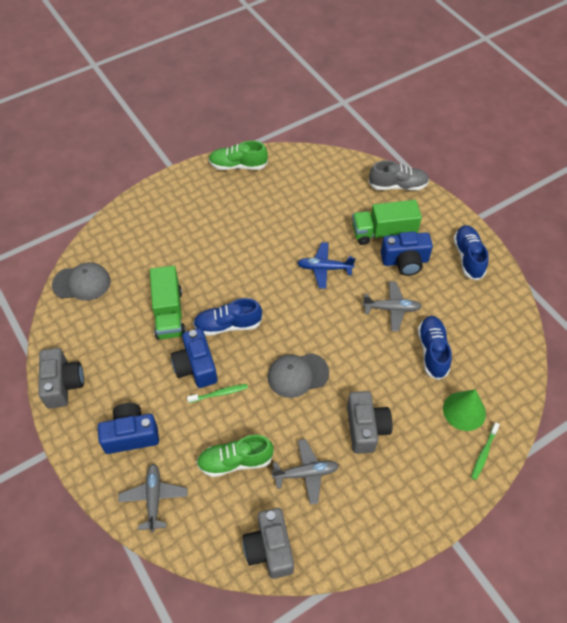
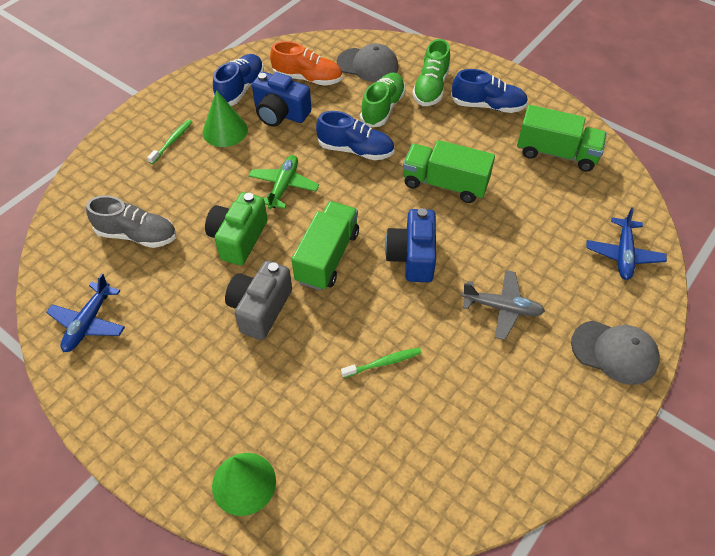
blue camera: 3 -> 2
blue plane: 1 -> 2
green camera: 0 -> 1
green cone: 1 -> 2
green plane: 0 -> 1
green truck: 2 -> 3
grey camera: 3 -> 1
grey plane: 3 -> 1
orange shoe: 0 -> 1

